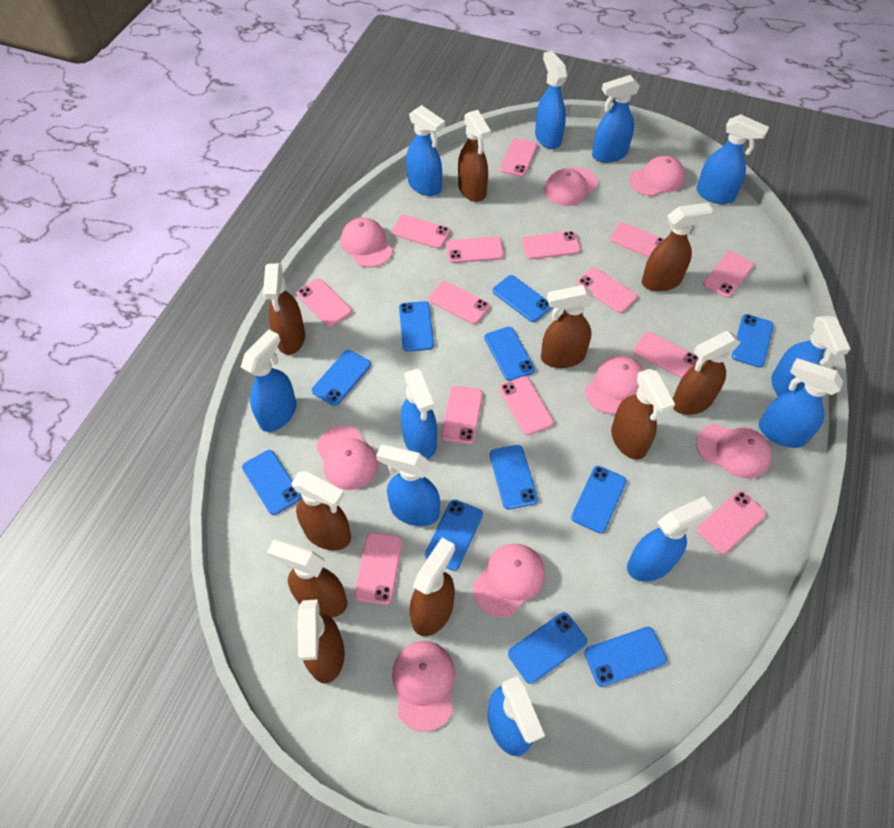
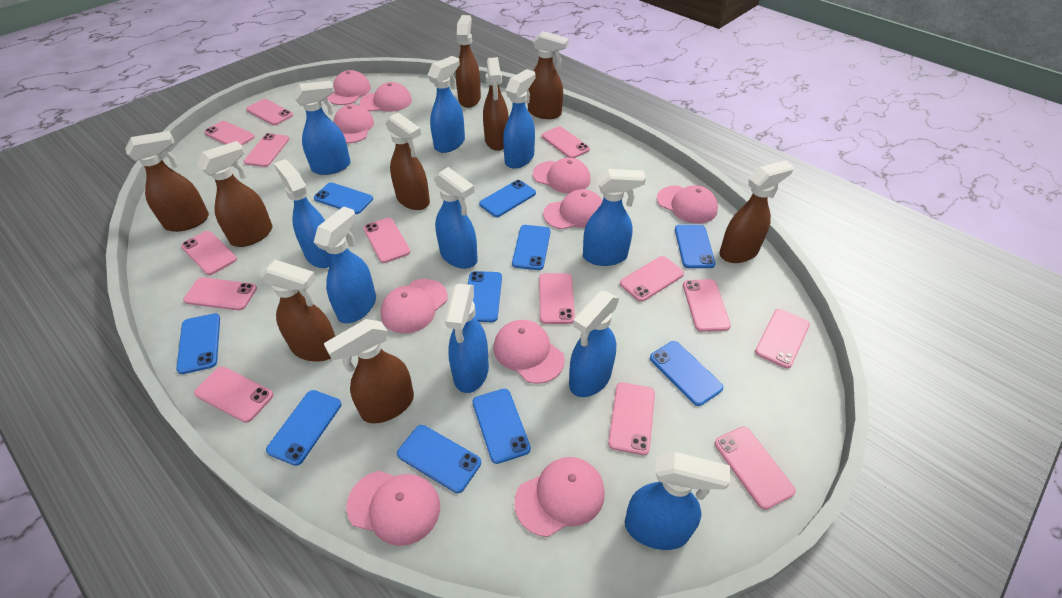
blue phone: 11 -> 10
blue spray bottle: 11 -> 10
brown spray bottle: 10 -> 9
pink cap: 8 -> 10

